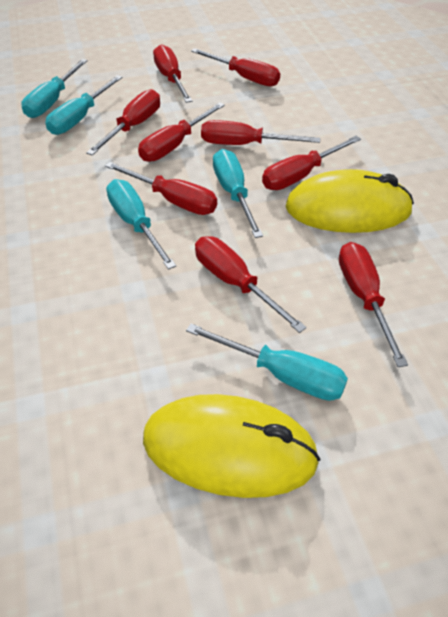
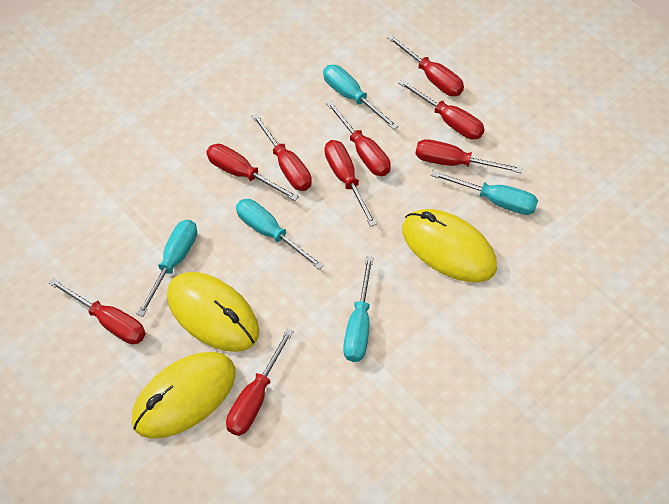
yellow mouse: 2 -> 3

